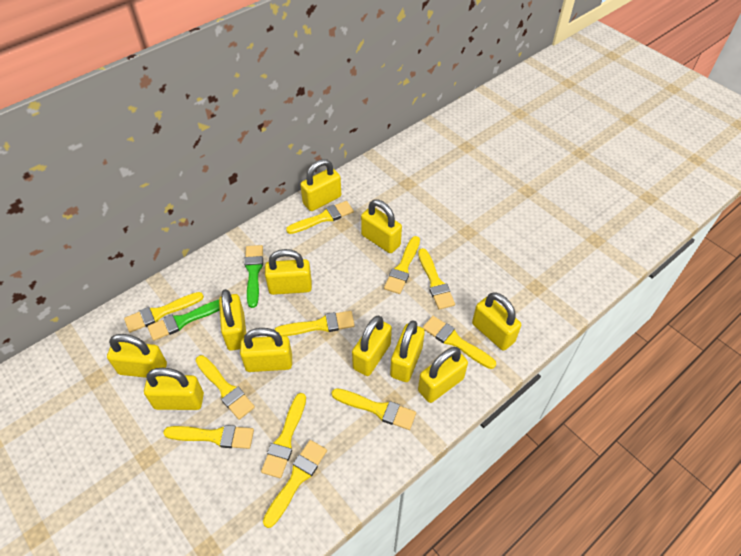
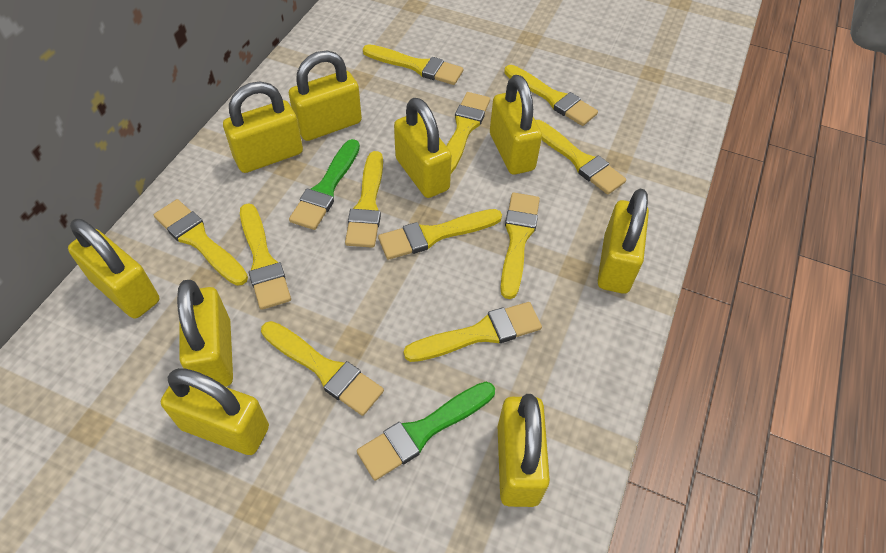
yellow padlock: 11 -> 9

